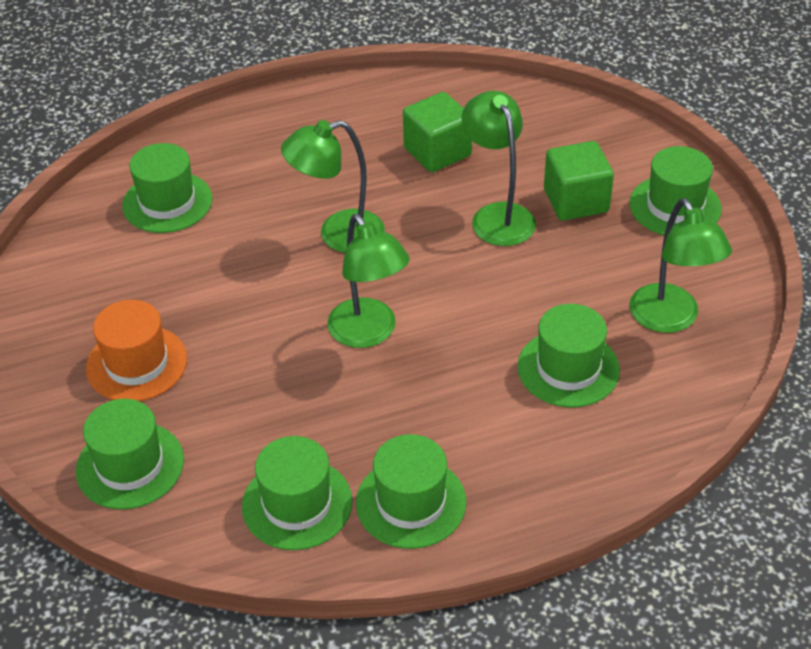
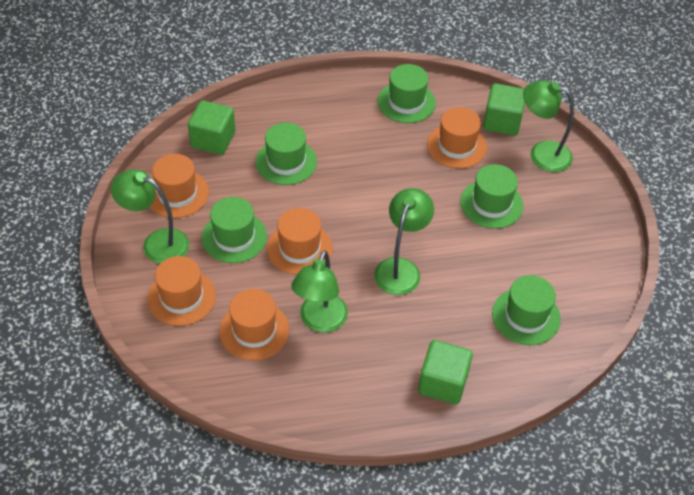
green cube: 2 -> 3
green hat: 6 -> 5
orange hat: 1 -> 5

